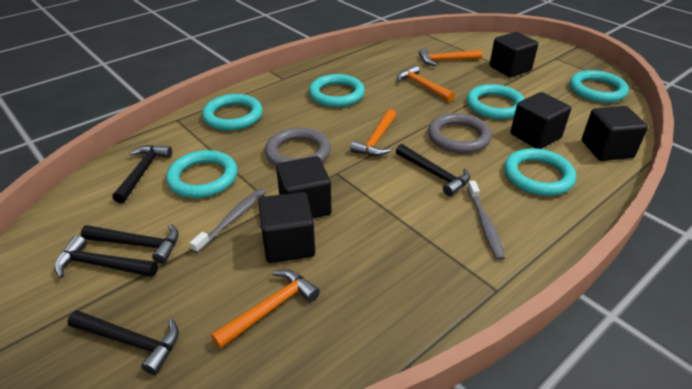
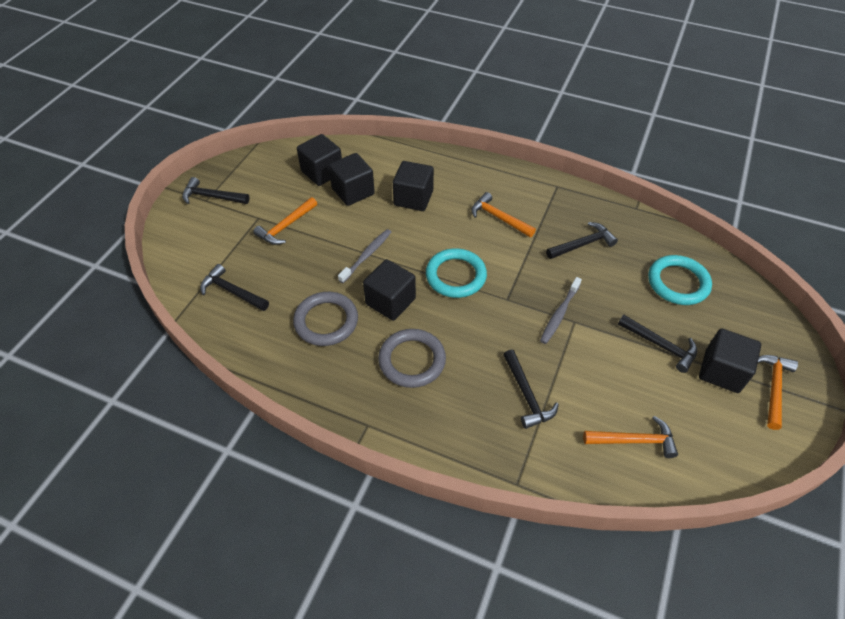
turquoise ring: 6 -> 2

